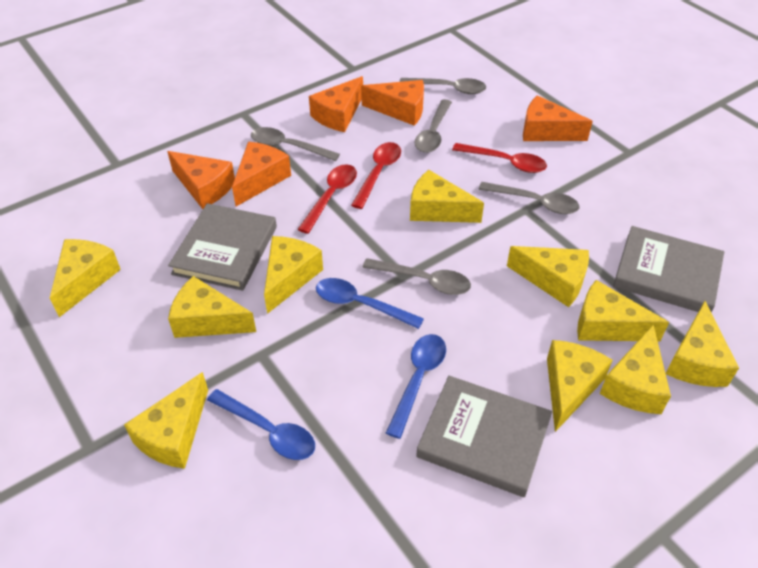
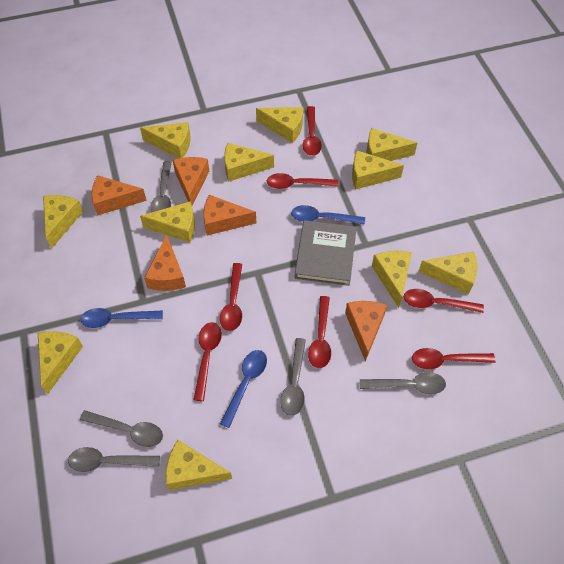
grey book: 3 -> 1
red spoon: 3 -> 7
yellow cheese: 10 -> 11

